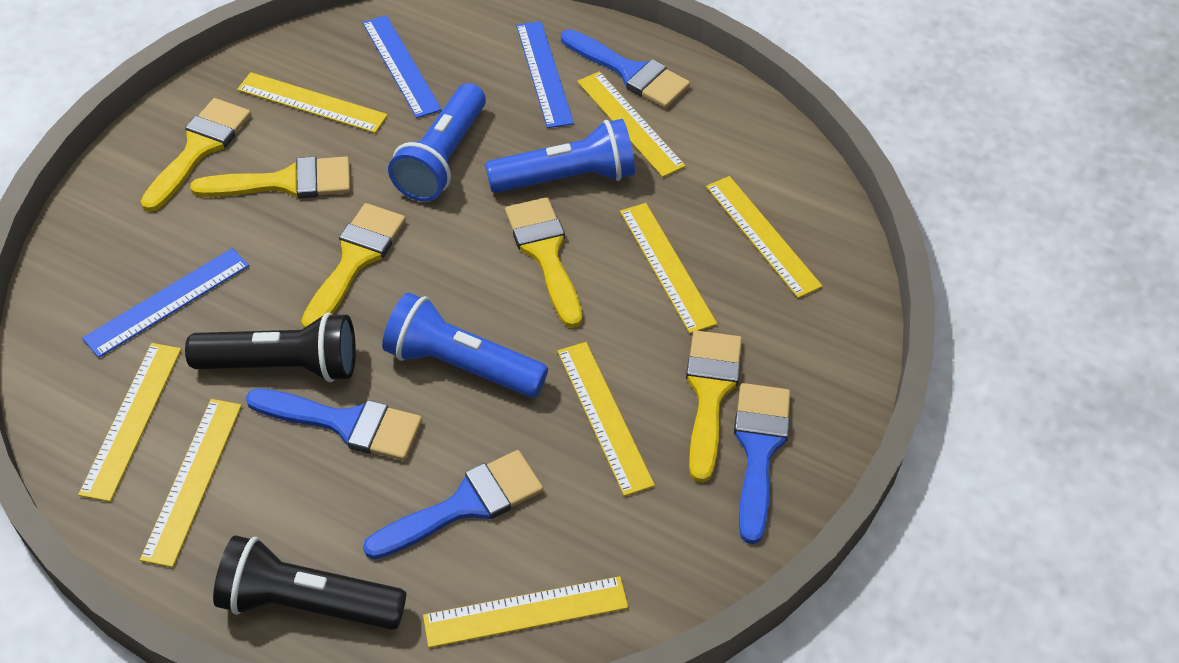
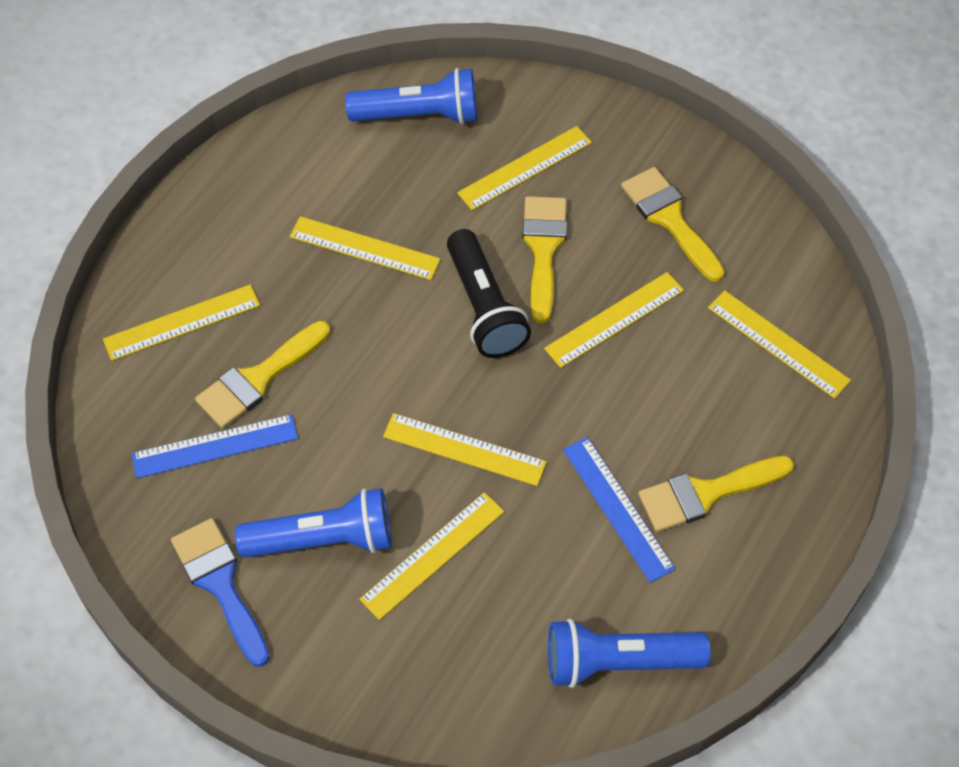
black flashlight: 2 -> 1
blue brush: 4 -> 1
blue ruler: 3 -> 2
yellow brush: 5 -> 4
yellow ruler: 8 -> 7

